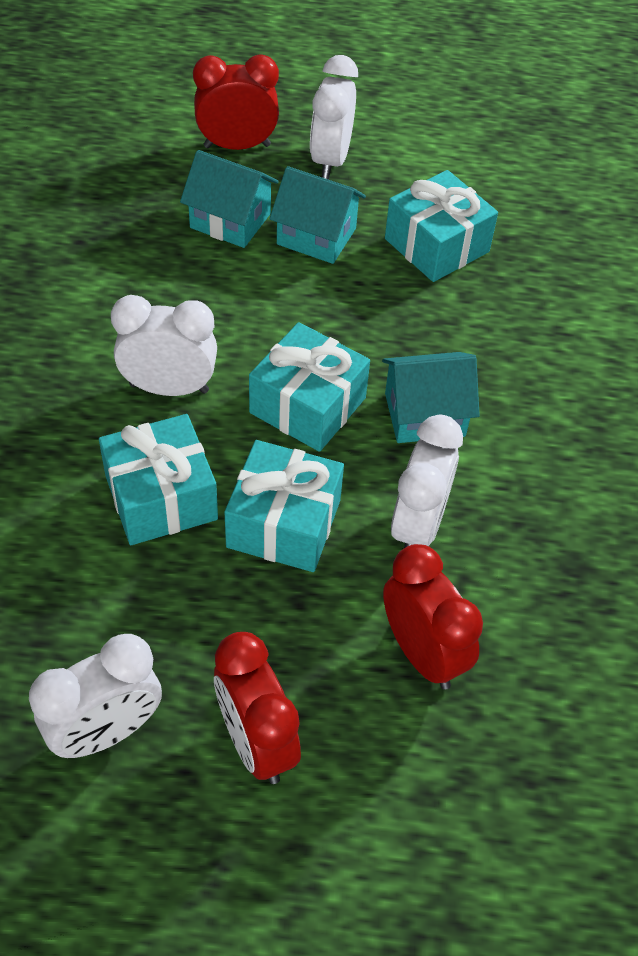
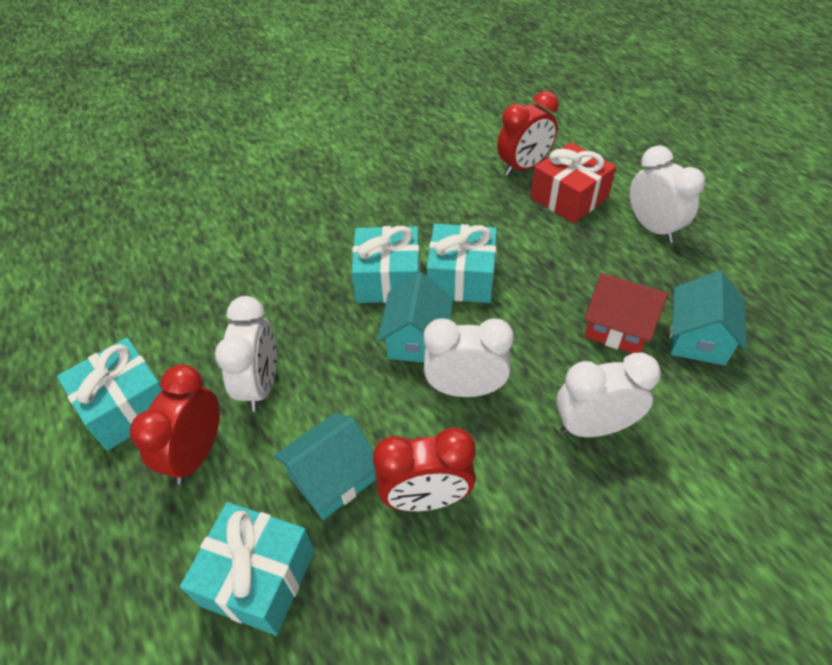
red gift: 0 -> 1
red house: 0 -> 1

